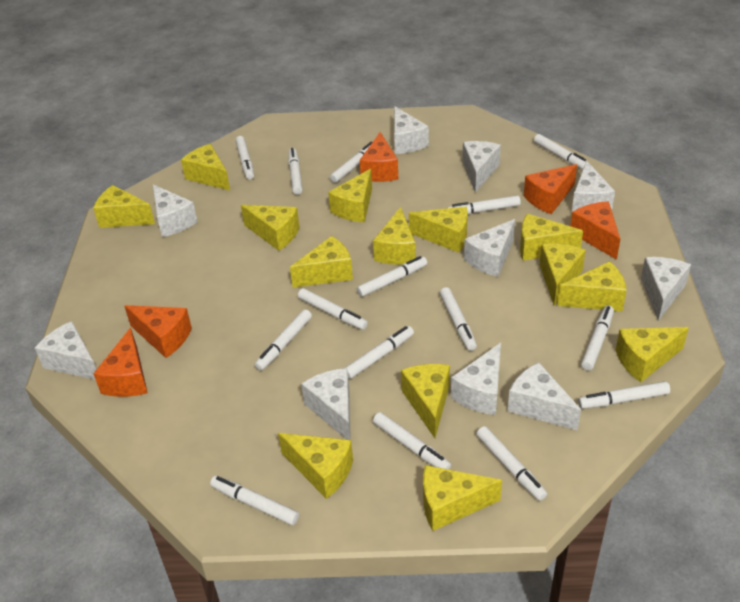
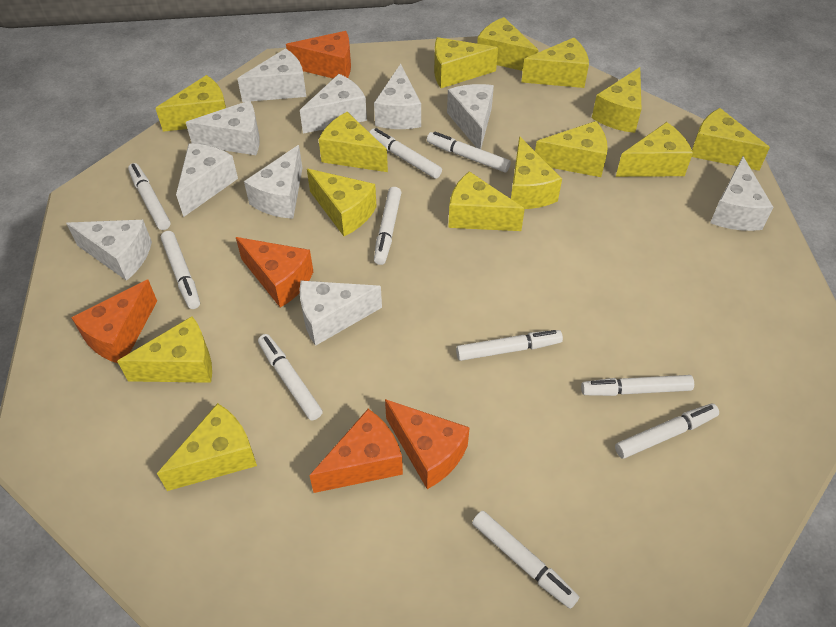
white marker: 15 -> 10

